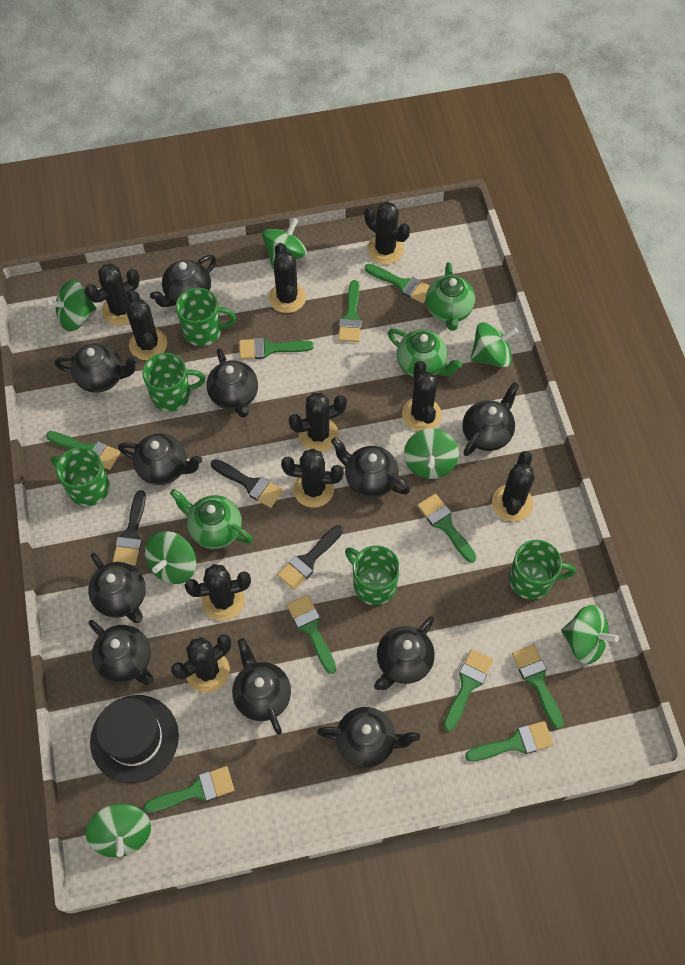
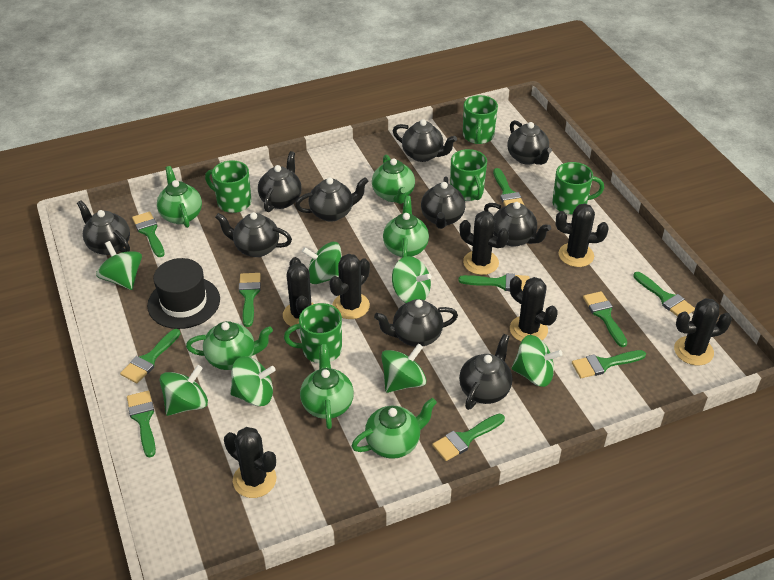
black brush: 3 -> 0
black cactus: 10 -> 7
black teapot: 11 -> 10
green teapot: 3 -> 6

